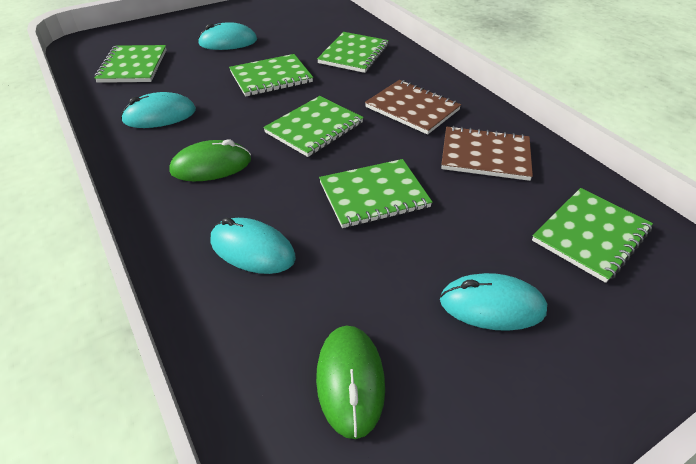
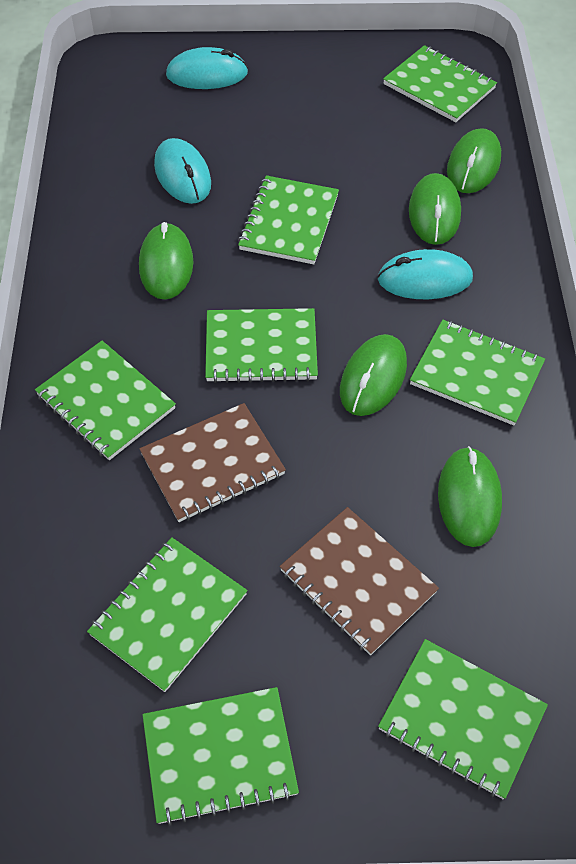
green mouse: 2 -> 5
green notebook: 6 -> 8
turquoise mouse: 4 -> 3

